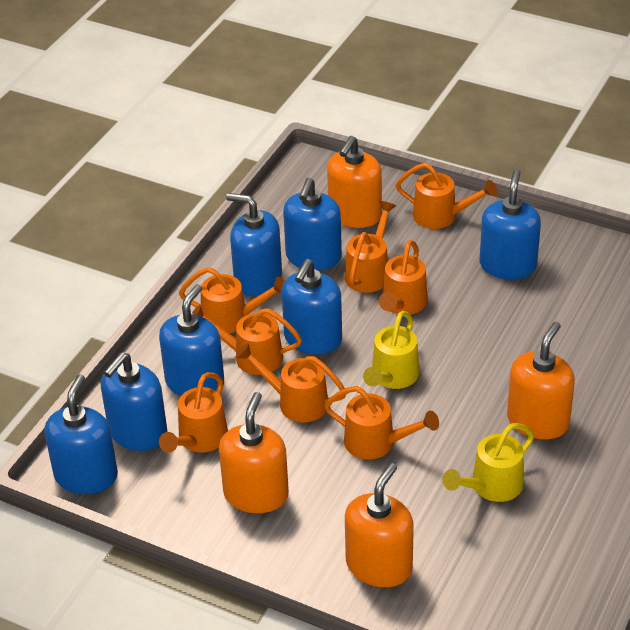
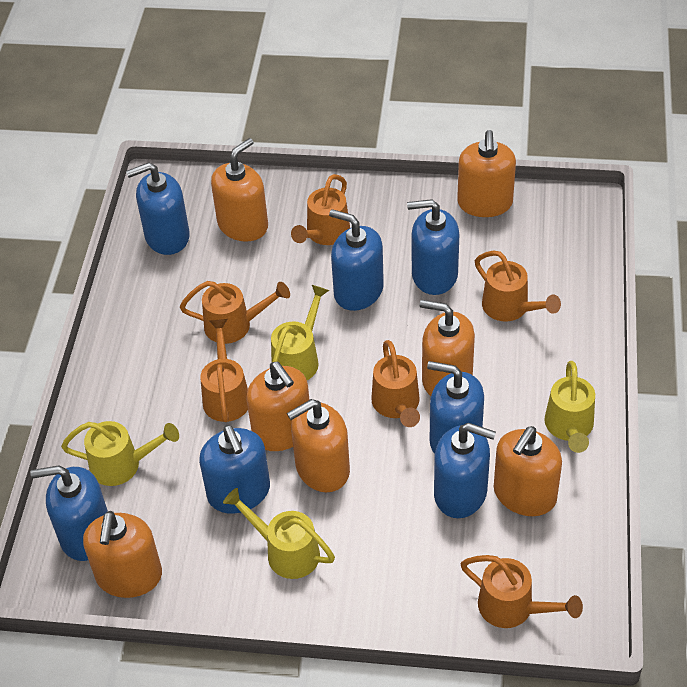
orange soap dispenser: 4 -> 7
orange watering can: 8 -> 6
yellow watering can: 2 -> 4

